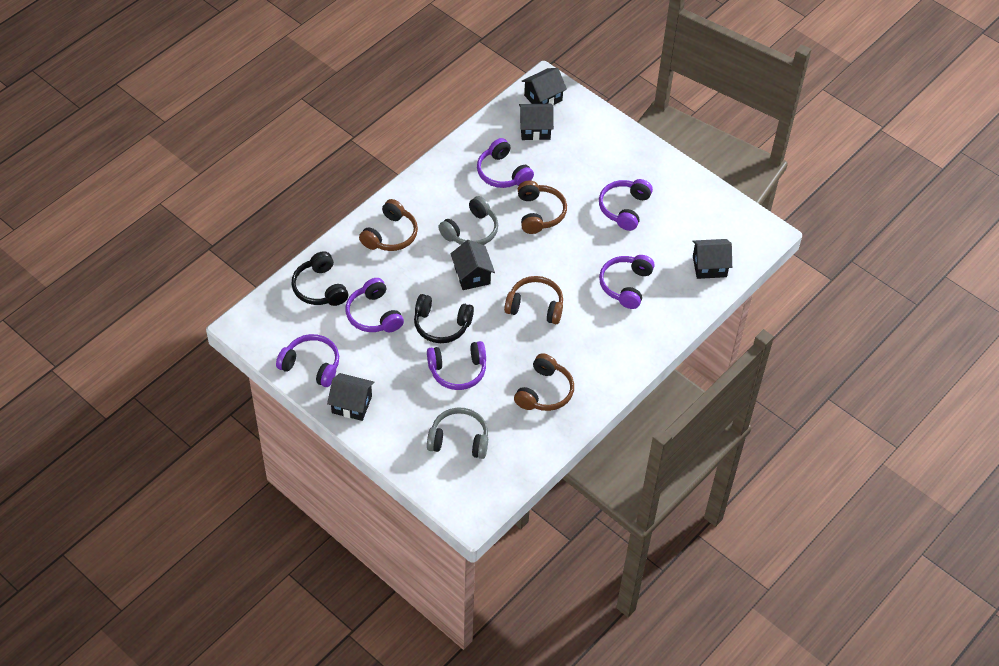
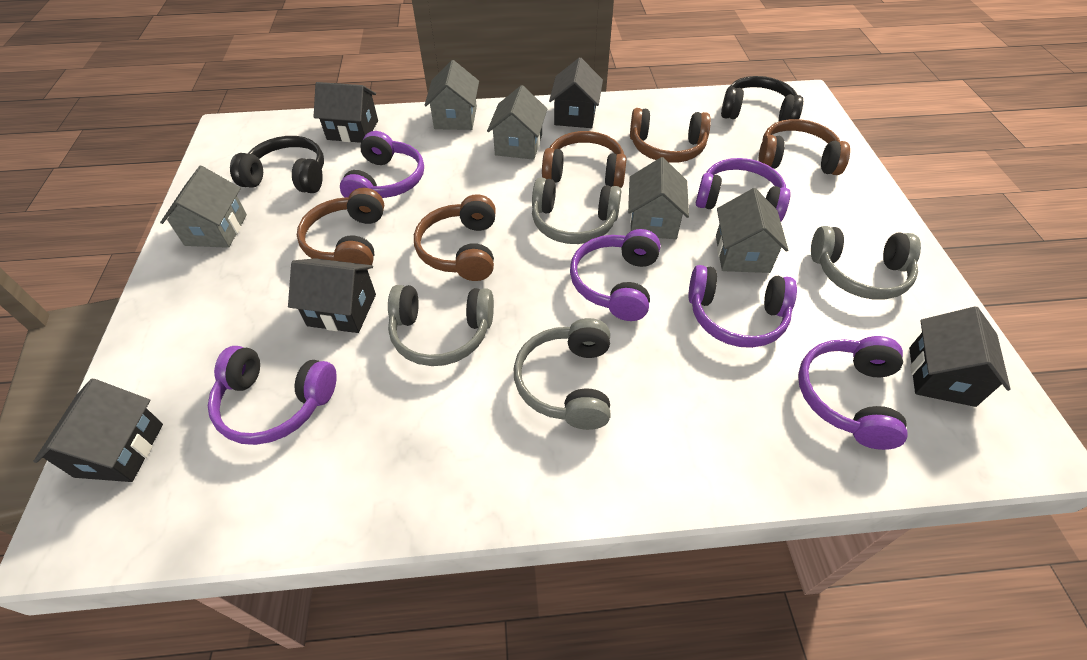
brown headphones: 4 -> 5
grey headphones: 2 -> 4
grey house: 0 -> 5

